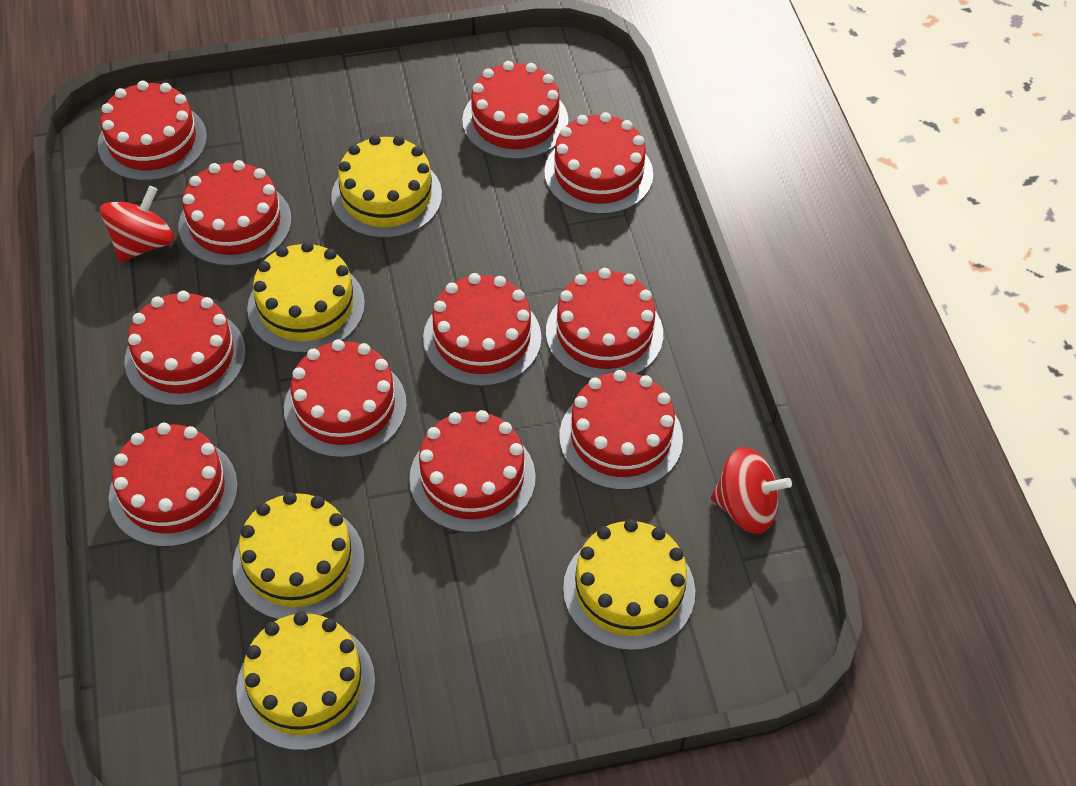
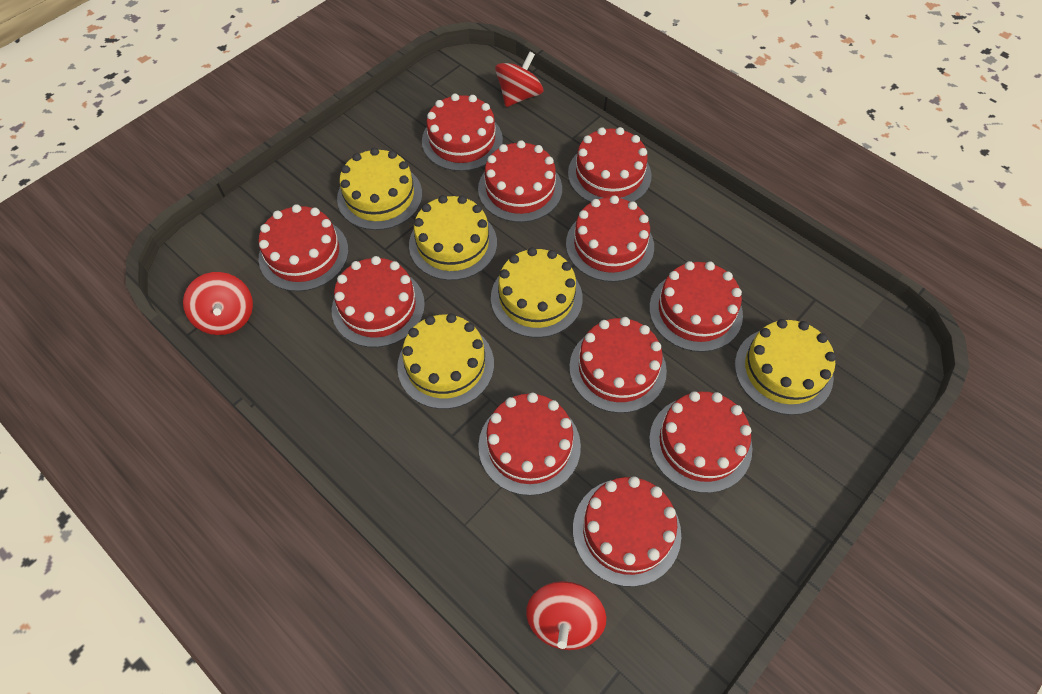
red spinning top: 2 -> 3

